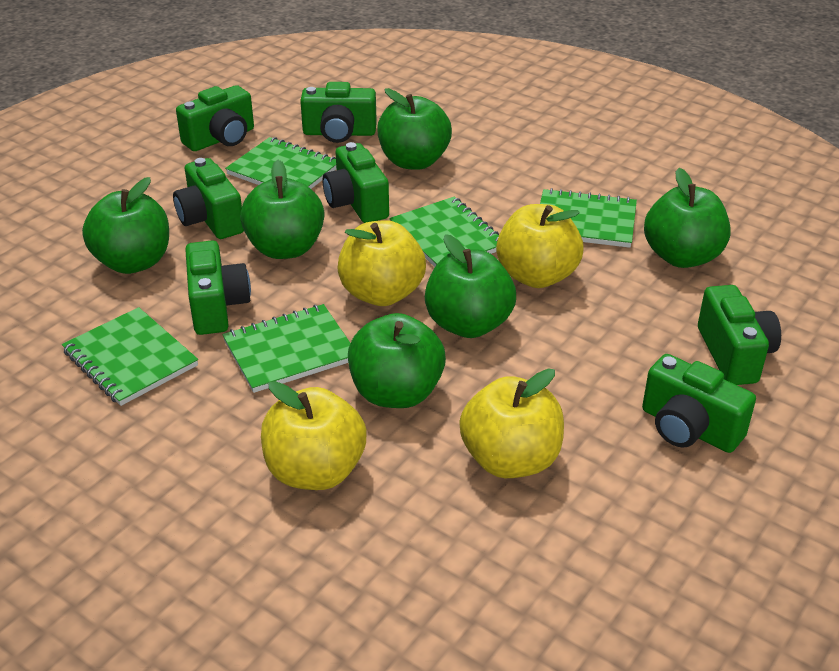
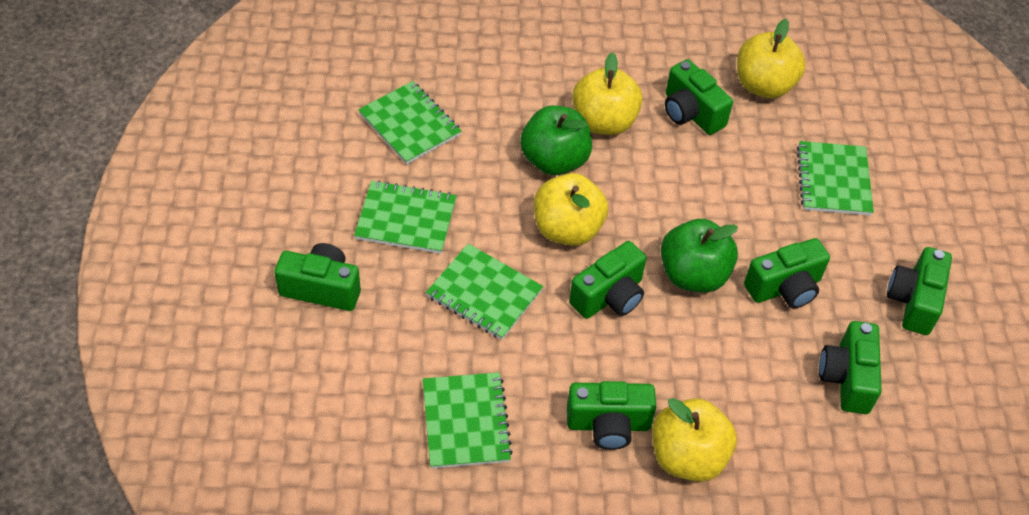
green apple: 6 -> 2

